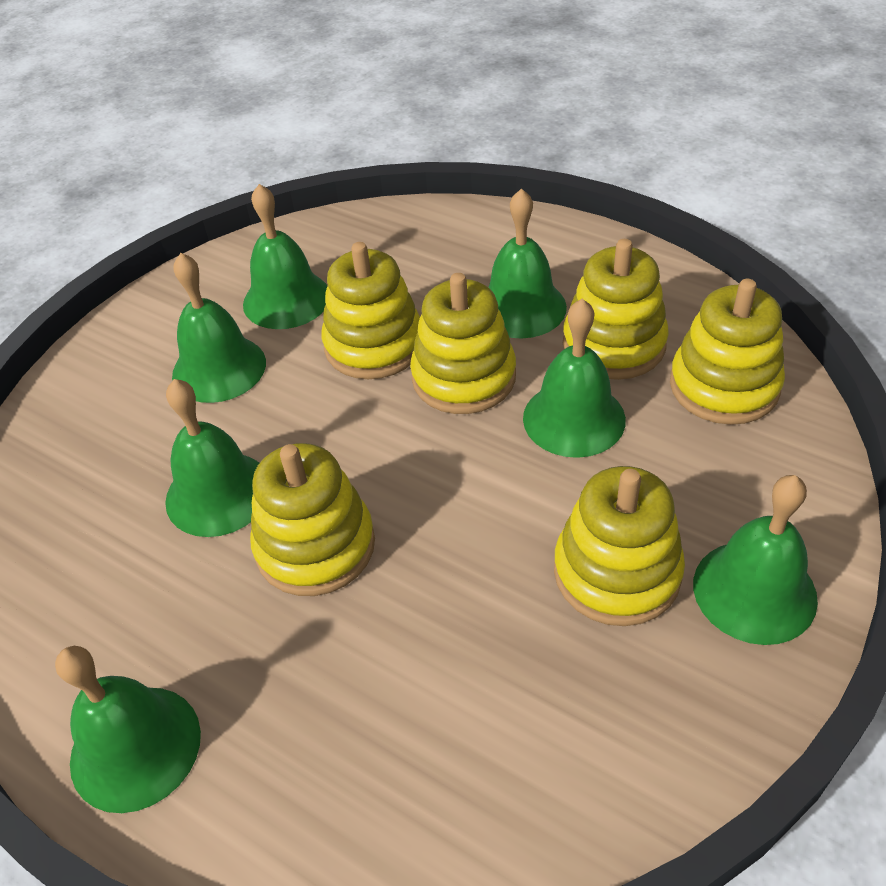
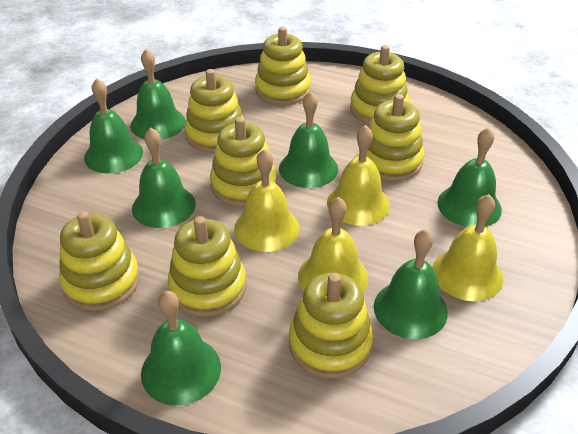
yellow bell: 0 -> 4
yellow stacking toy: 6 -> 8

